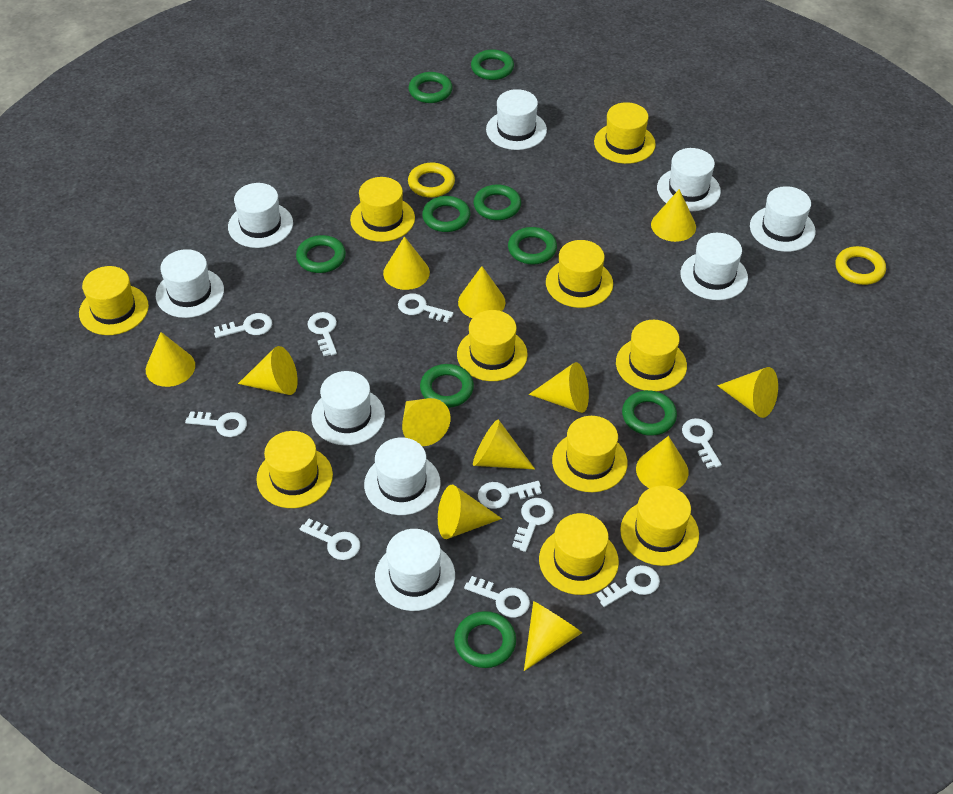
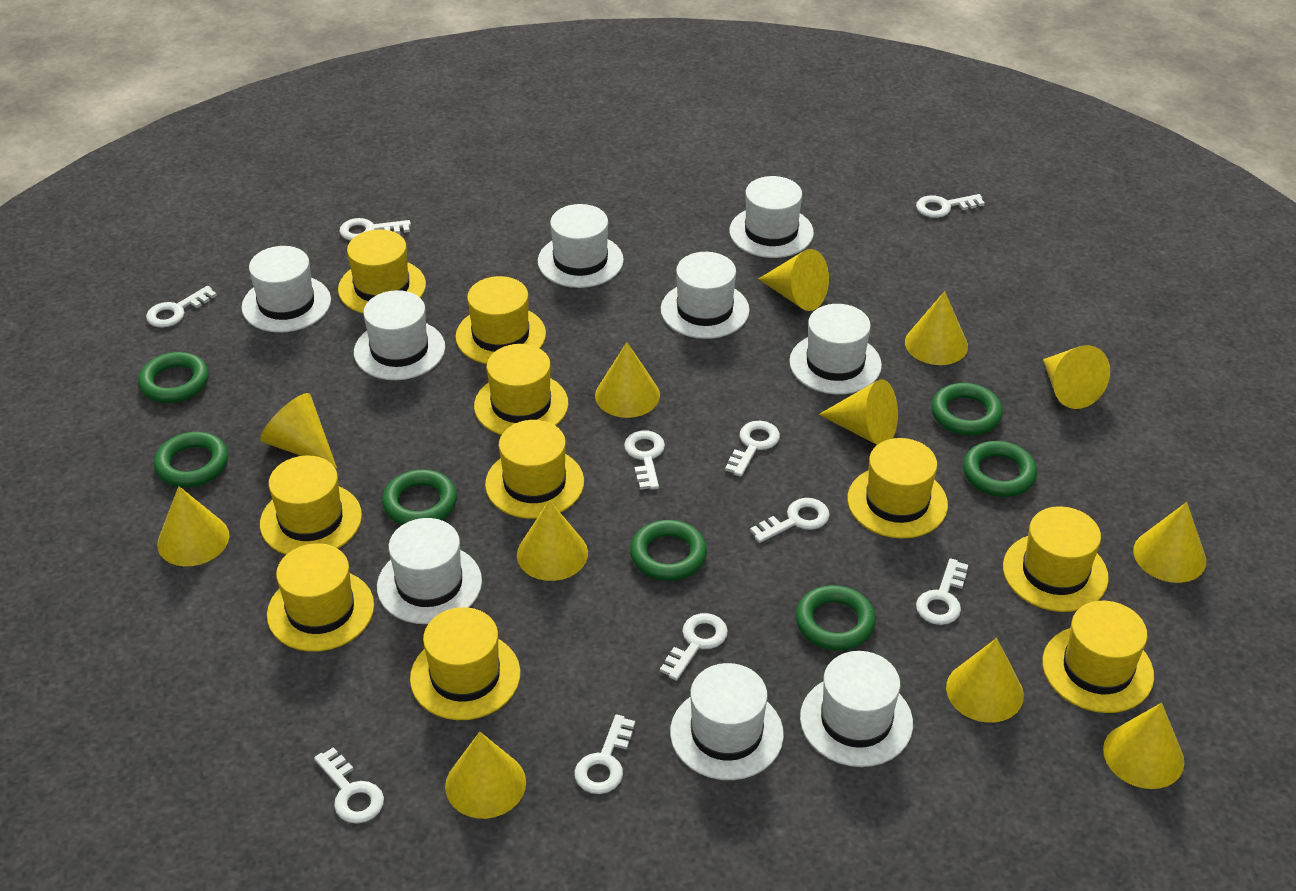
green ring: 9 -> 7
yellow ring: 2 -> 0

